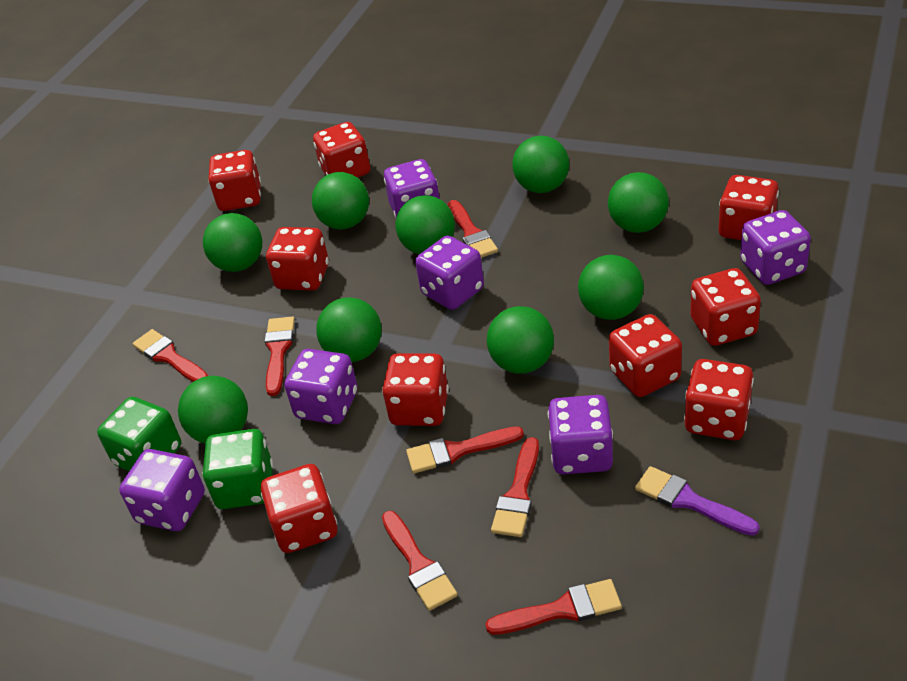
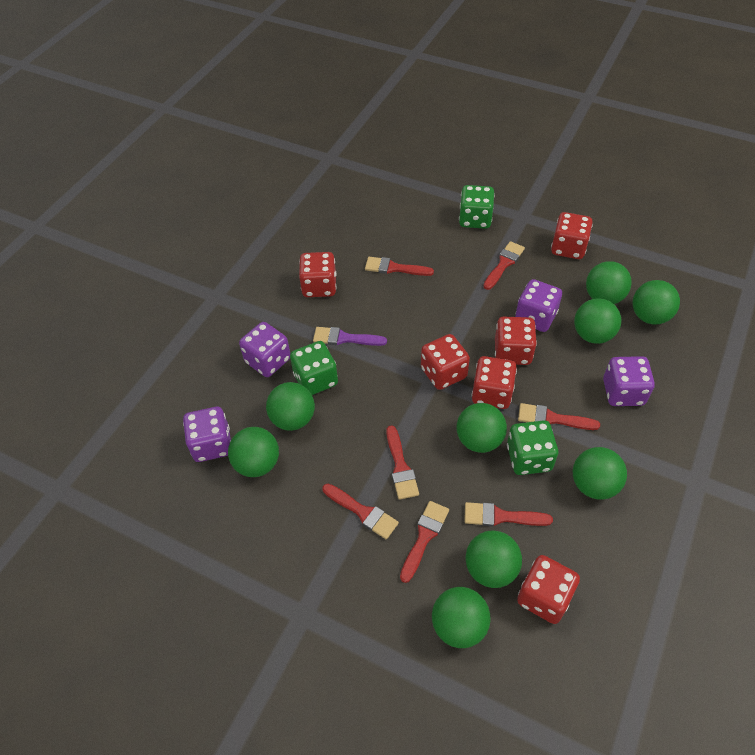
green dice: 2 -> 3
purple dice: 6 -> 4
red dice: 9 -> 6

